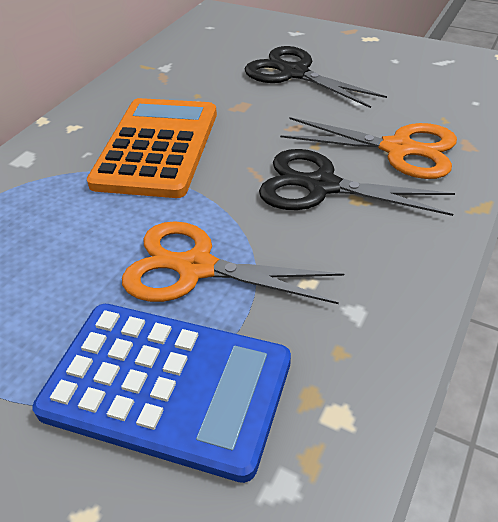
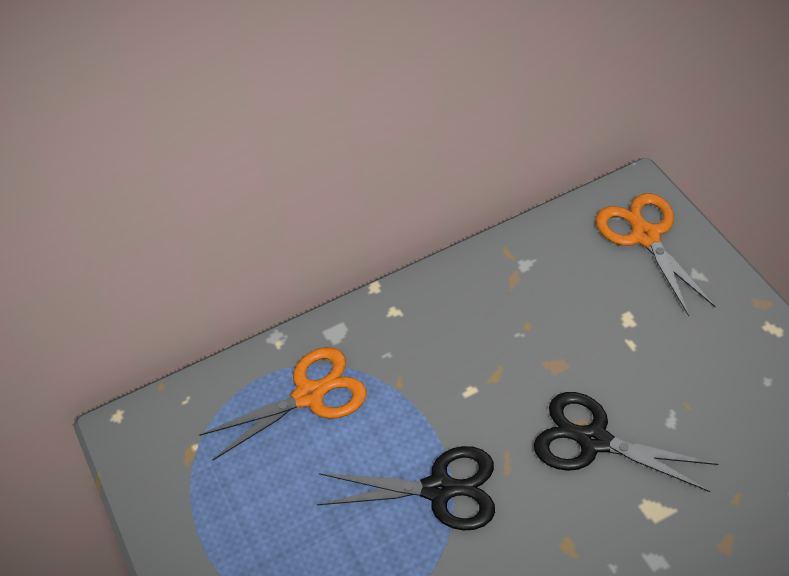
blue calculator: 1 -> 0
orange calculator: 1 -> 0

